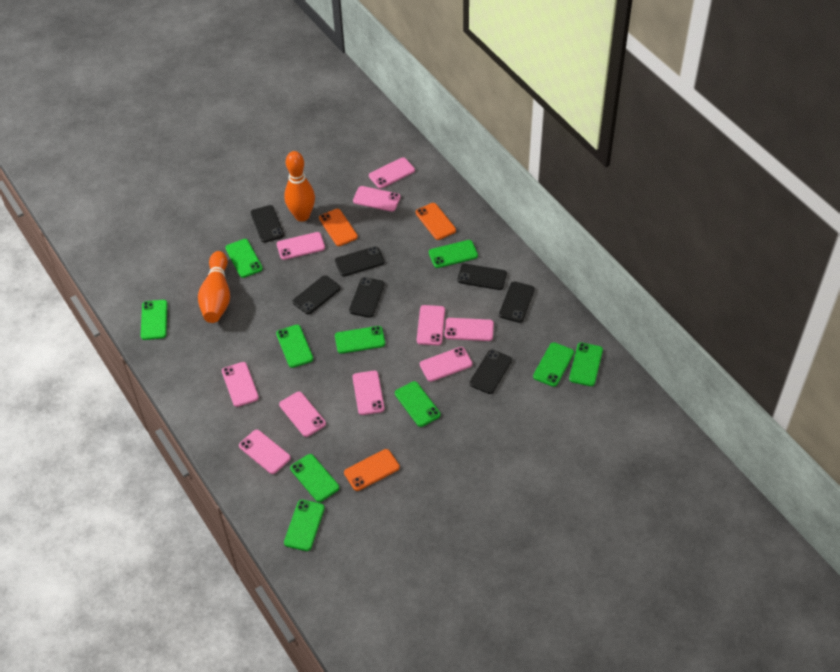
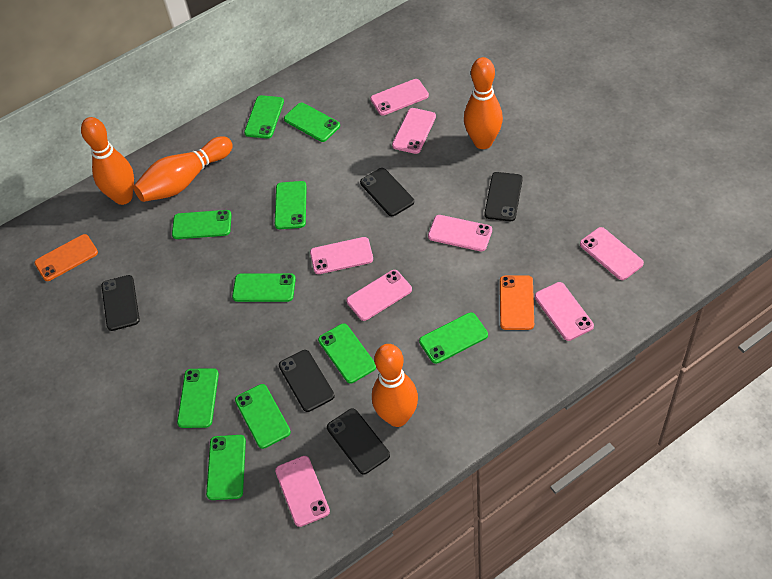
black phone: 7 -> 5
orange bowling pin: 2 -> 4
orange phone: 3 -> 2
pink phone: 10 -> 8

